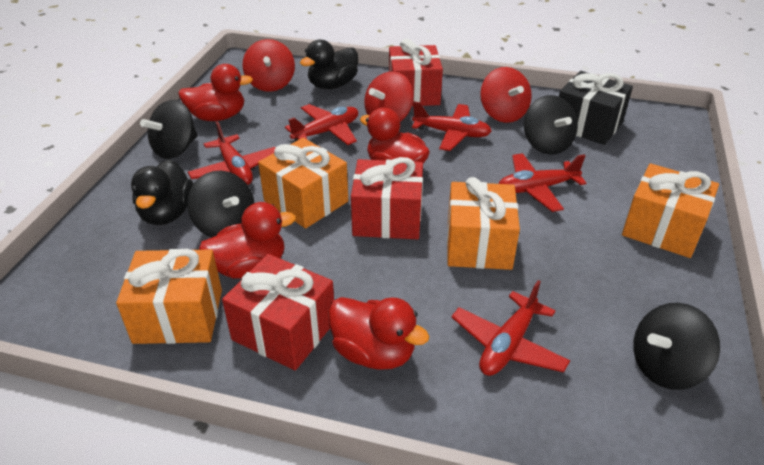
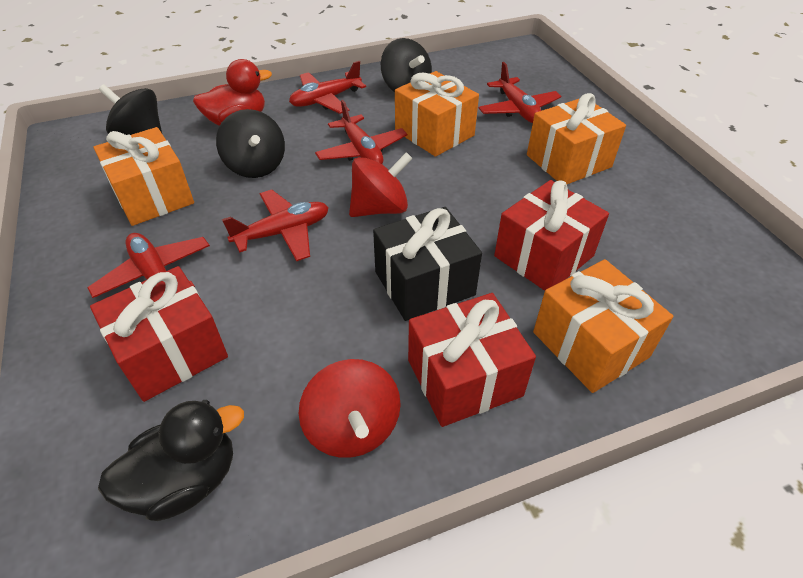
black duck: 2 -> 1
black spinning top: 4 -> 3
red duck: 4 -> 1
red spinning top: 3 -> 2

